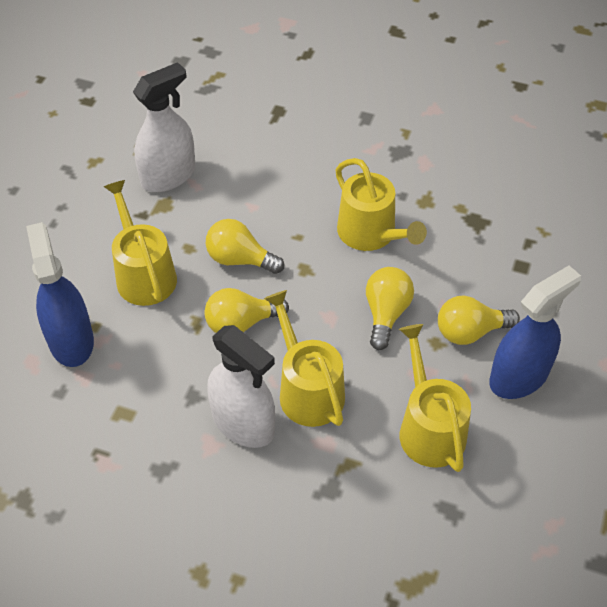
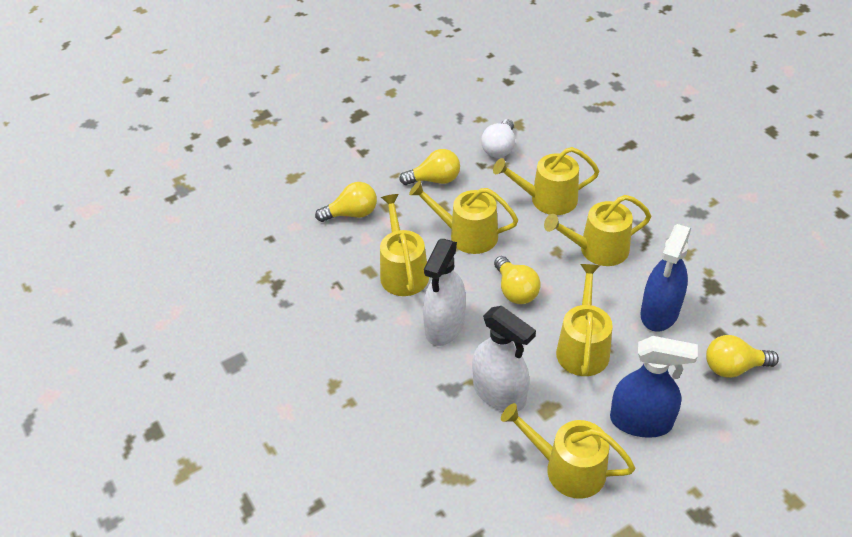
white light bulb: 0 -> 1
yellow watering can: 4 -> 6

